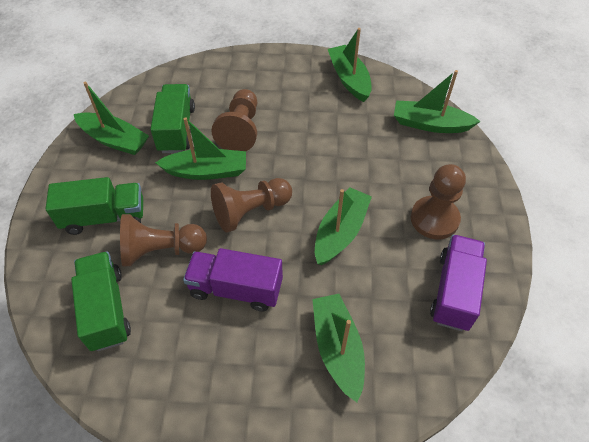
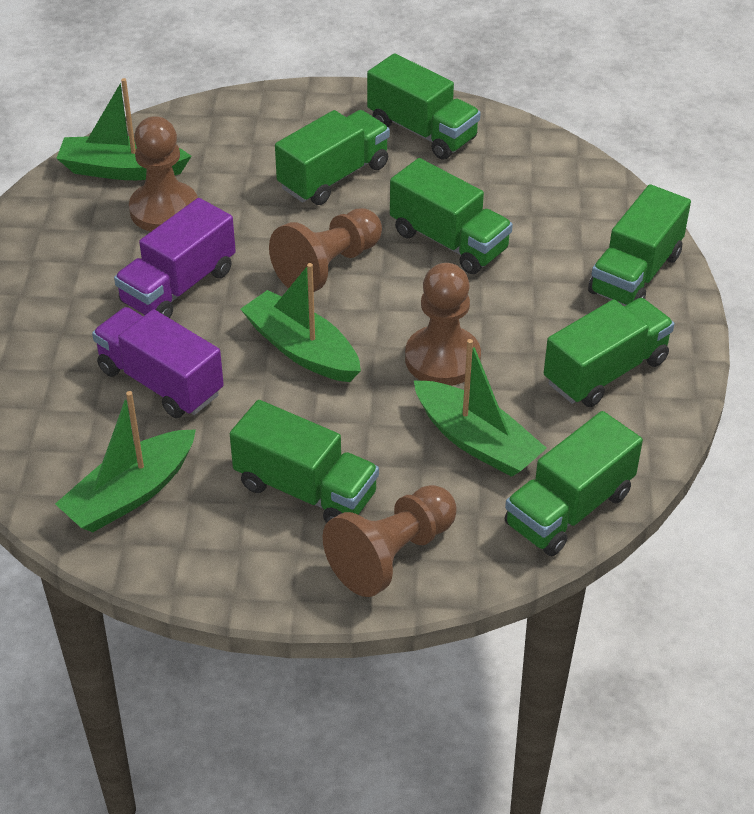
green boat: 6 -> 4
green truck: 3 -> 7

